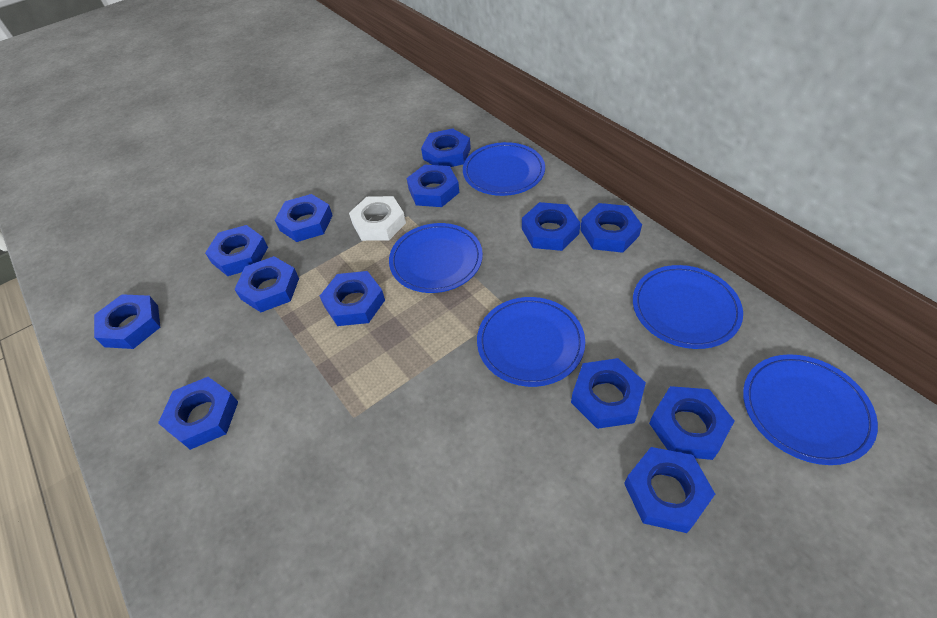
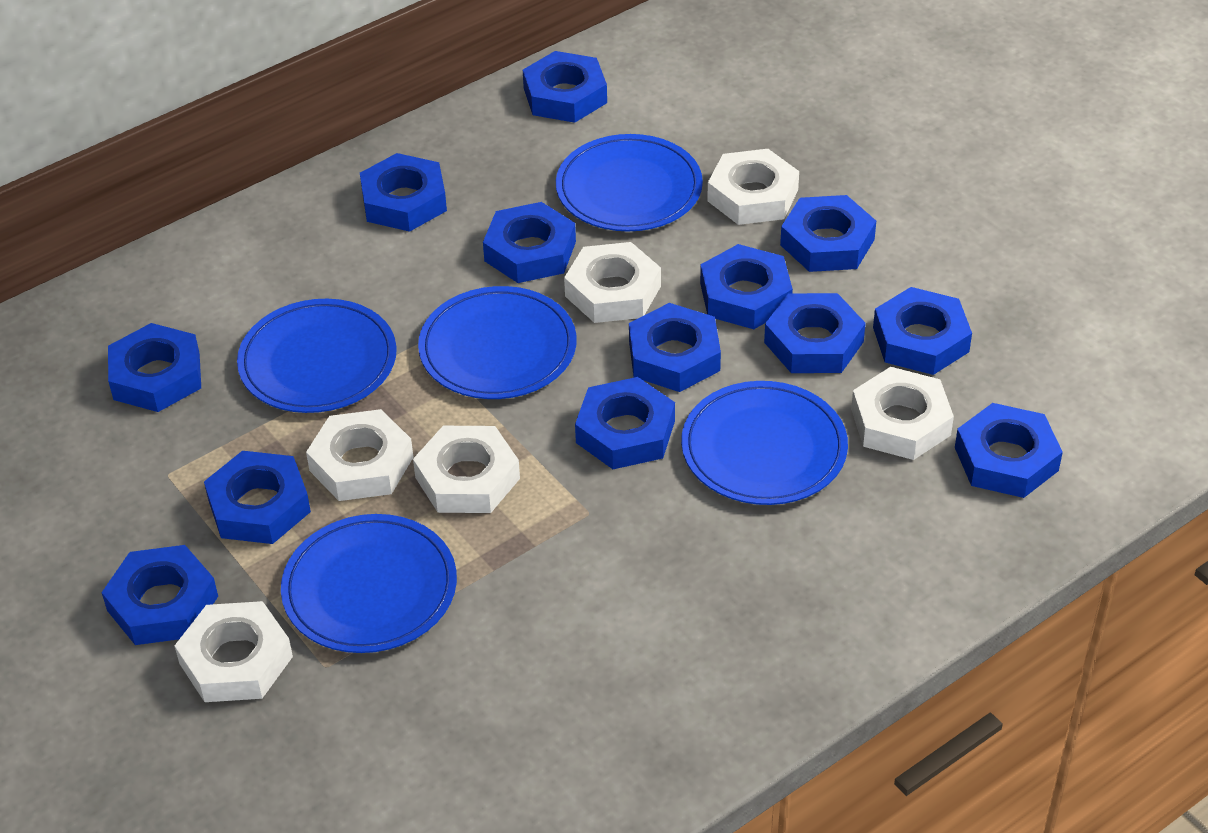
white nut: 1 -> 6

